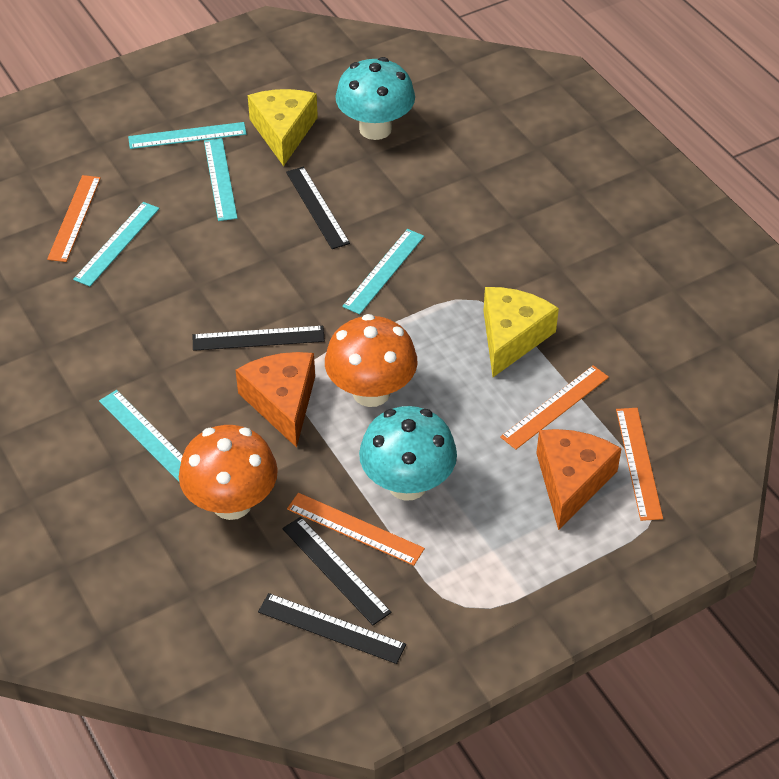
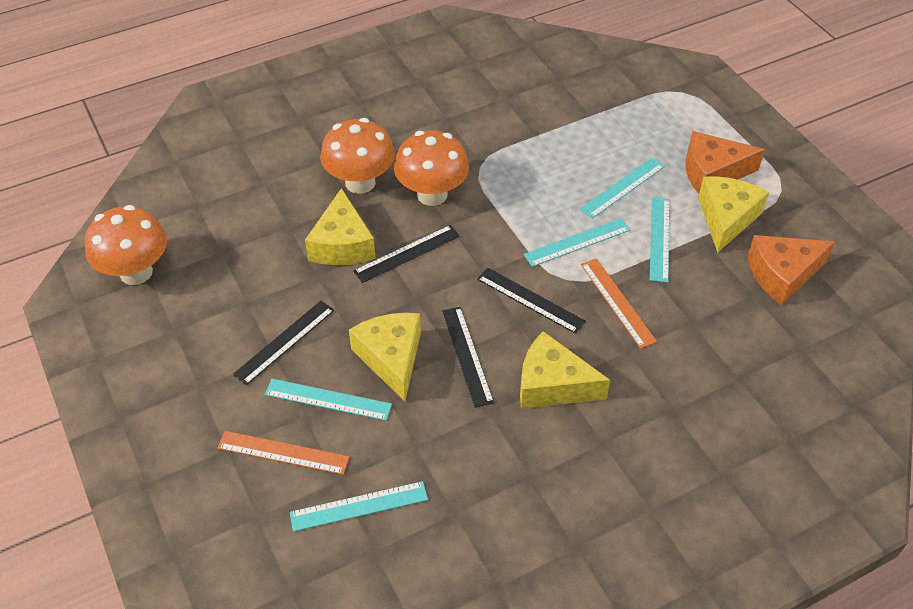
orange mushroom: 2 -> 3
orange ruler: 4 -> 2
turquoise mushroom: 2 -> 0
yellow cheese: 2 -> 4

